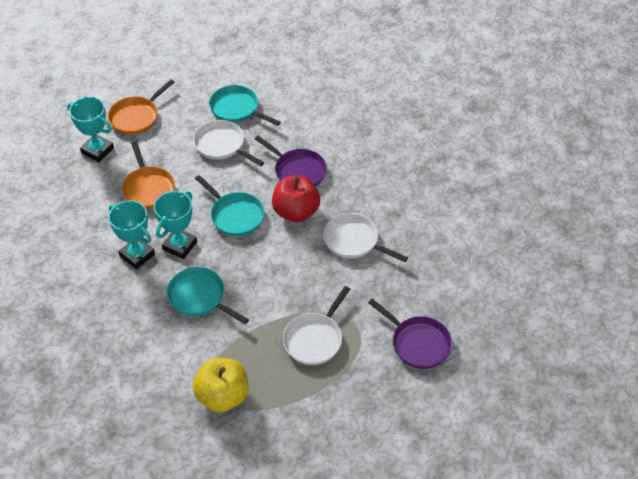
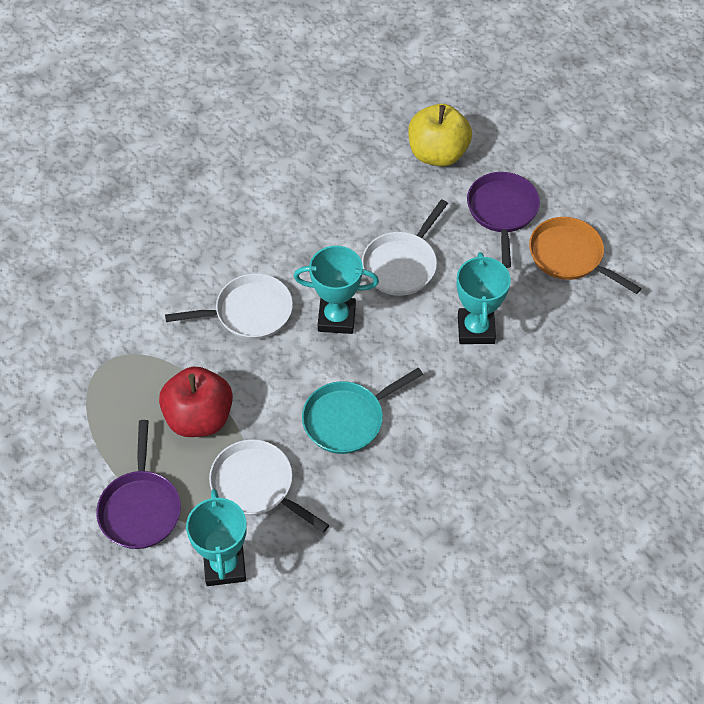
orange pan: 2 -> 1
turquoise pan: 3 -> 1

